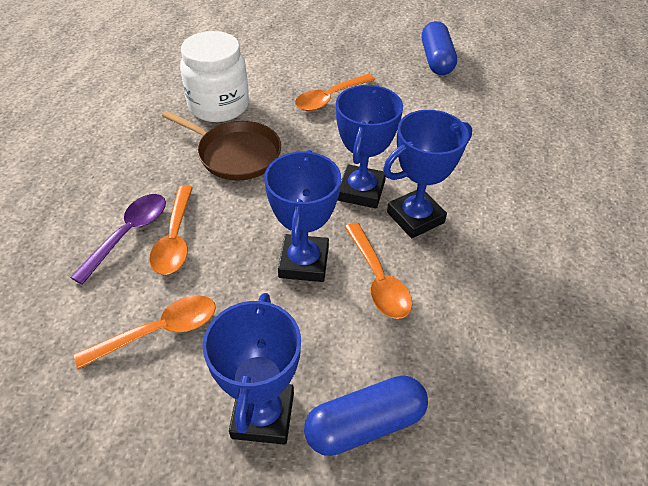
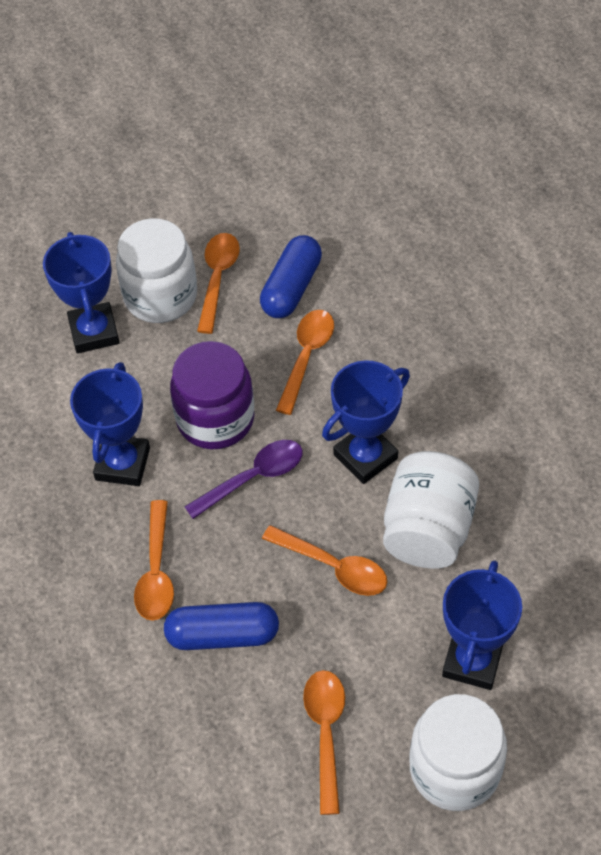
brown pan: 1 -> 0
orange spoon: 4 -> 5
purple jar: 0 -> 1
white jar: 1 -> 3

